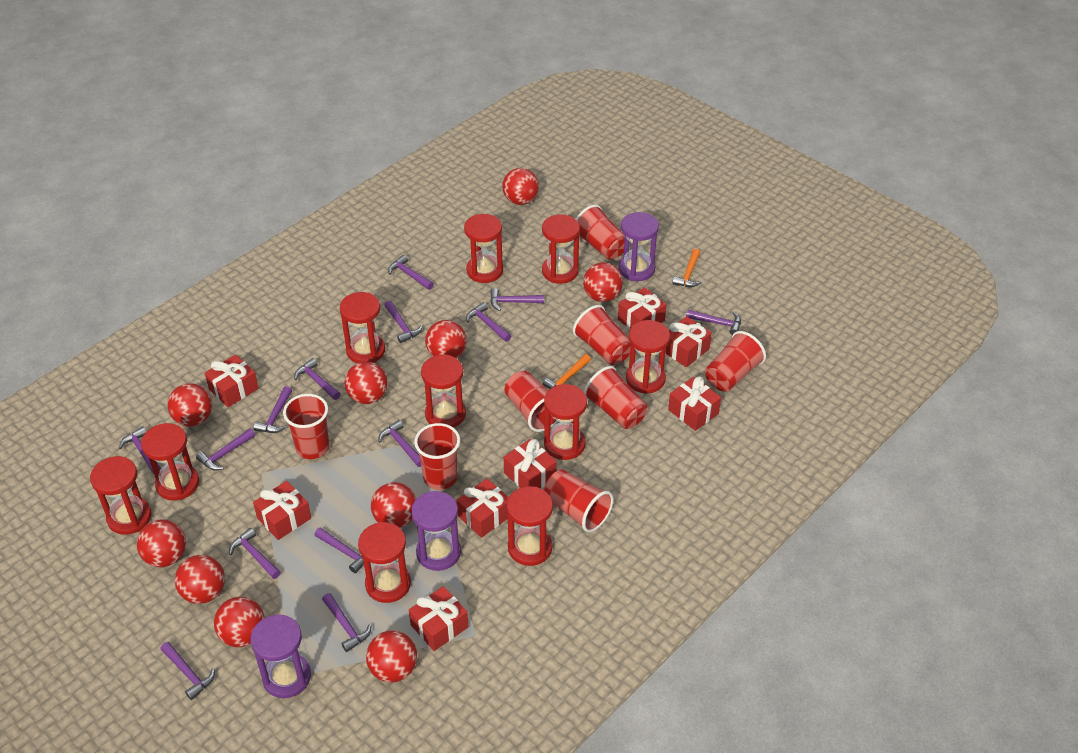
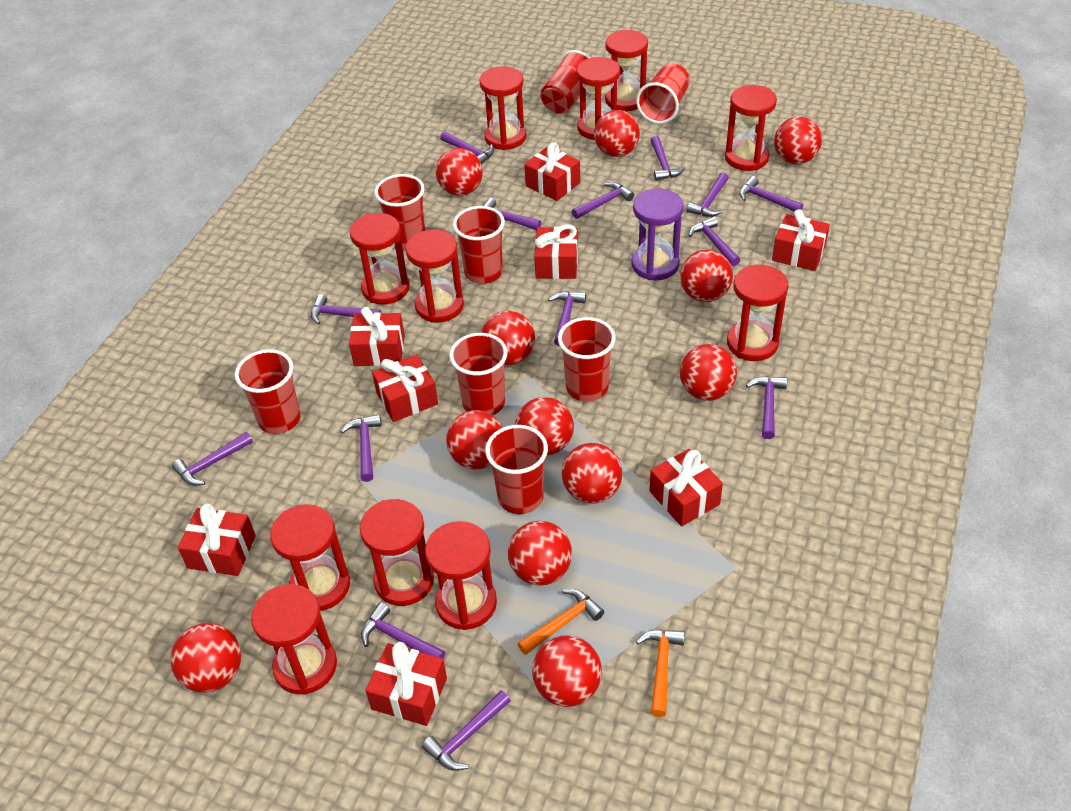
purple hourglass: 3 -> 1
red ball: 10 -> 12
red hourglass: 10 -> 11

